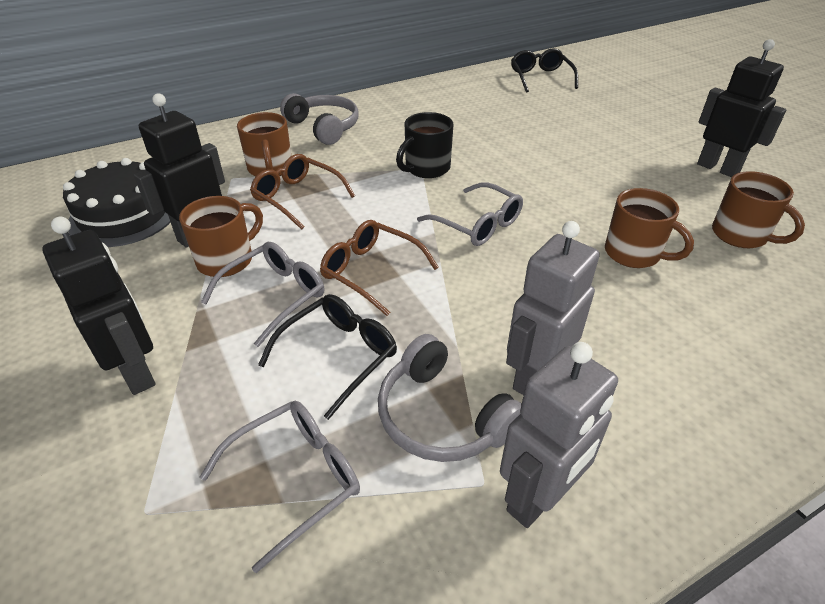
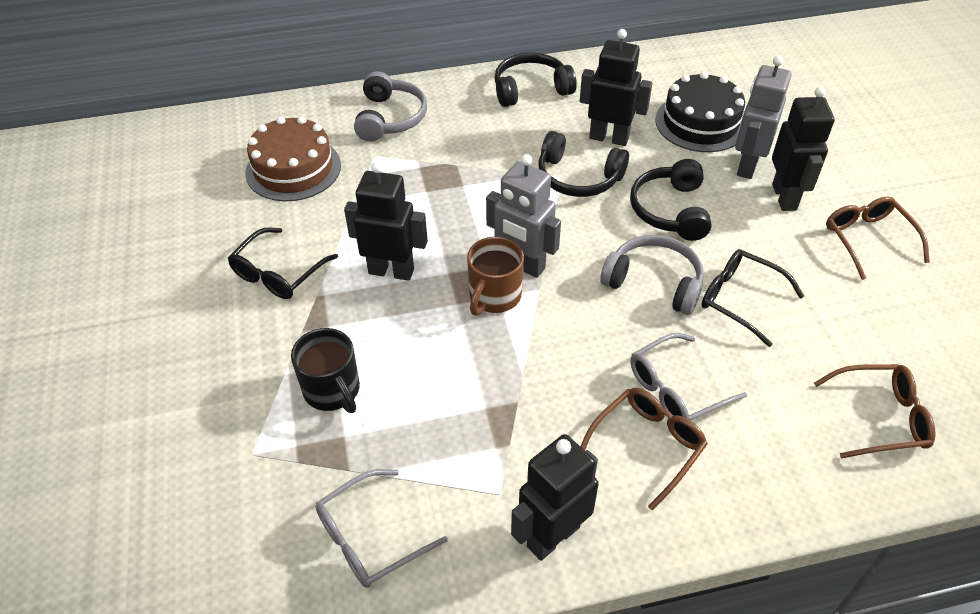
black headphones: 0 -> 3
black robot: 3 -> 4
brown cake: 0 -> 1
brown glasses: 2 -> 3
brown mug: 4 -> 1
grey glasses: 3 -> 2

